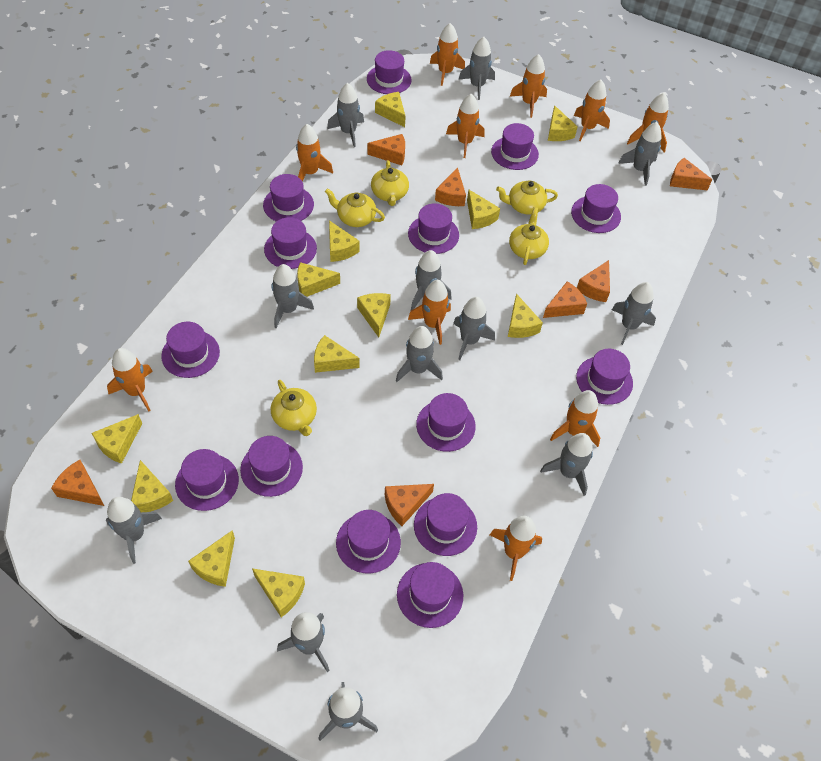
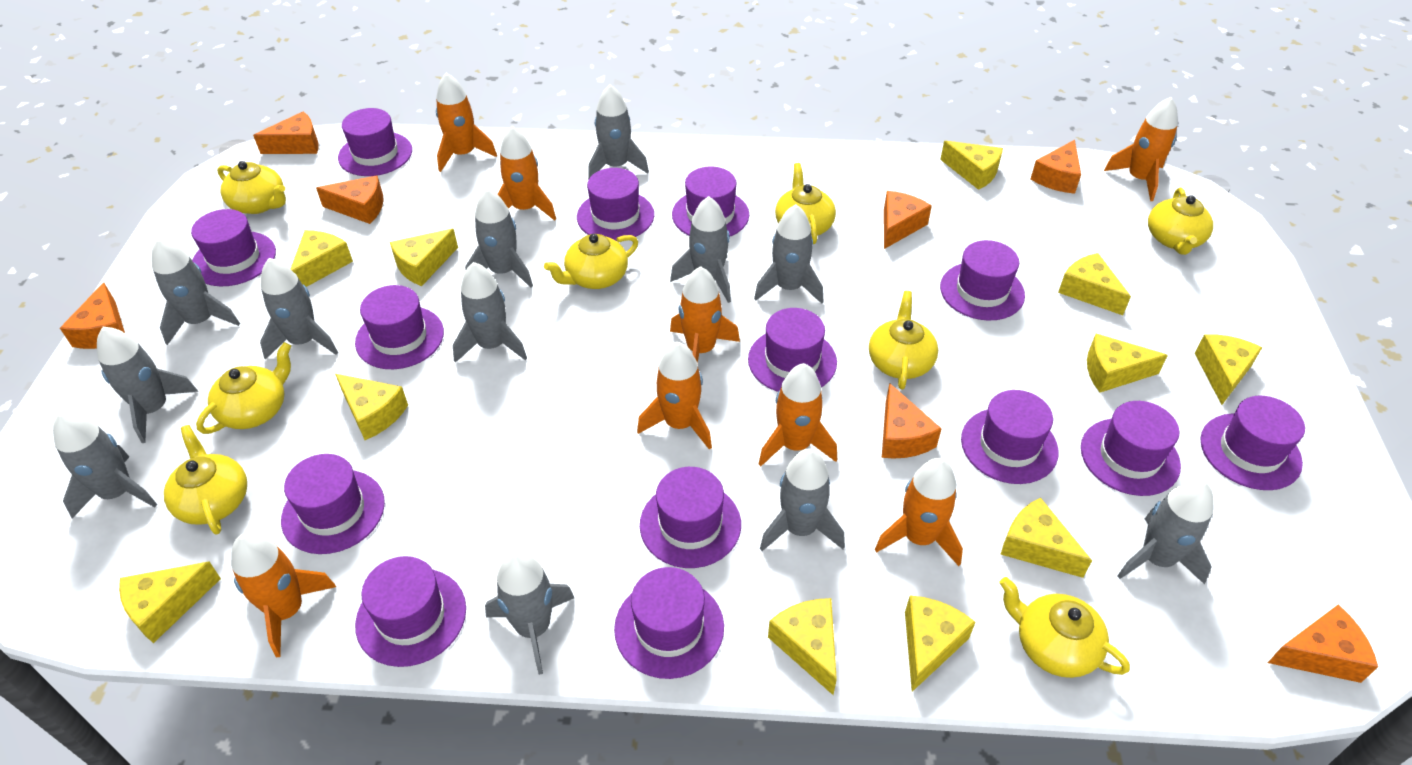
orange rocket: 10 -> 8
yellow cheese: 12 -> 11
yellow teapot: 5 -> 8

